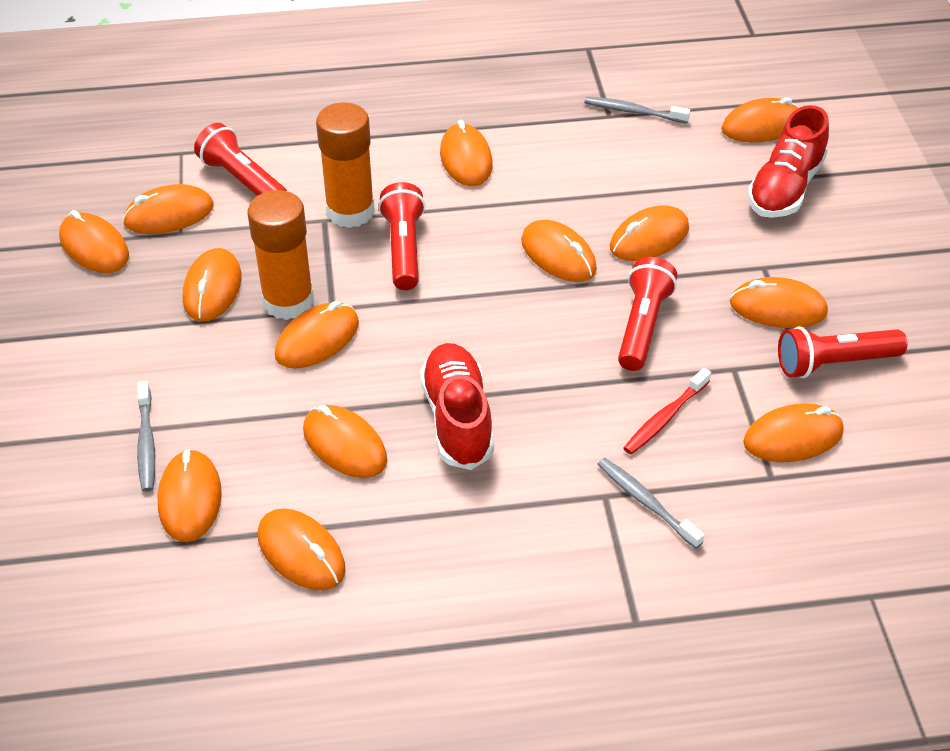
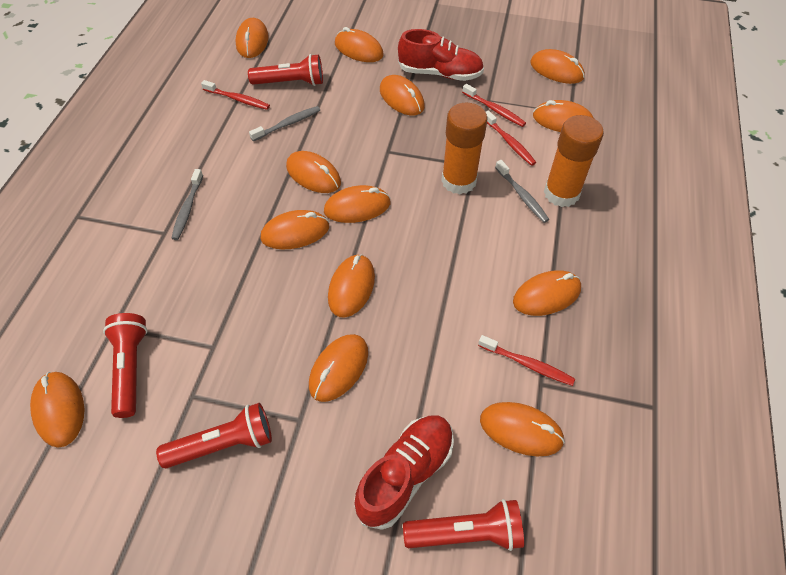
red toothbrush: 1 -> 4

